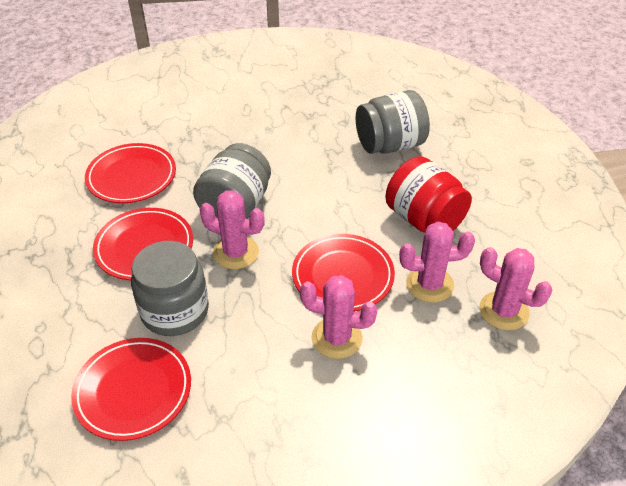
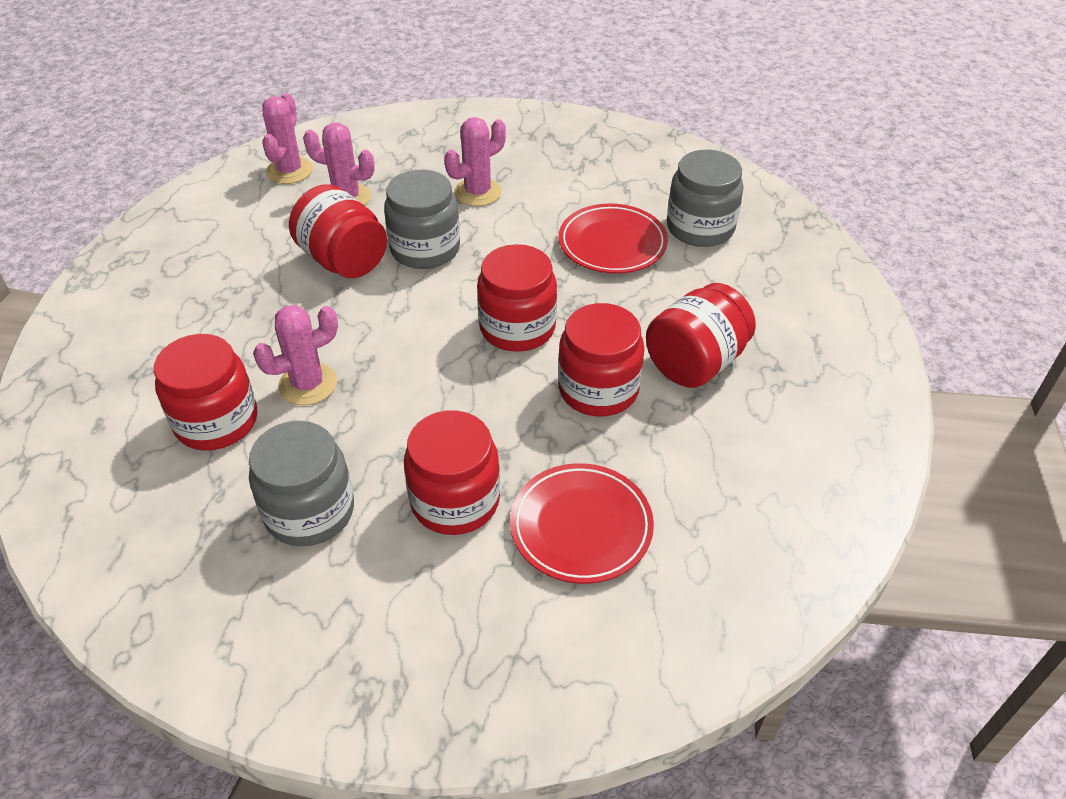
red jar: 1 -> 6
red plate: 4 -> 2

